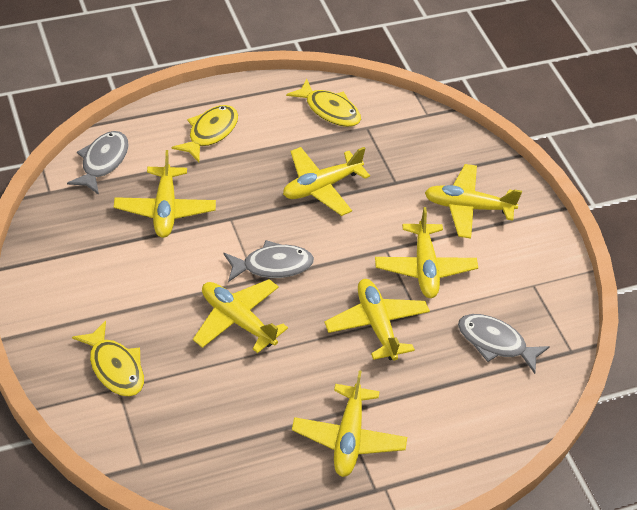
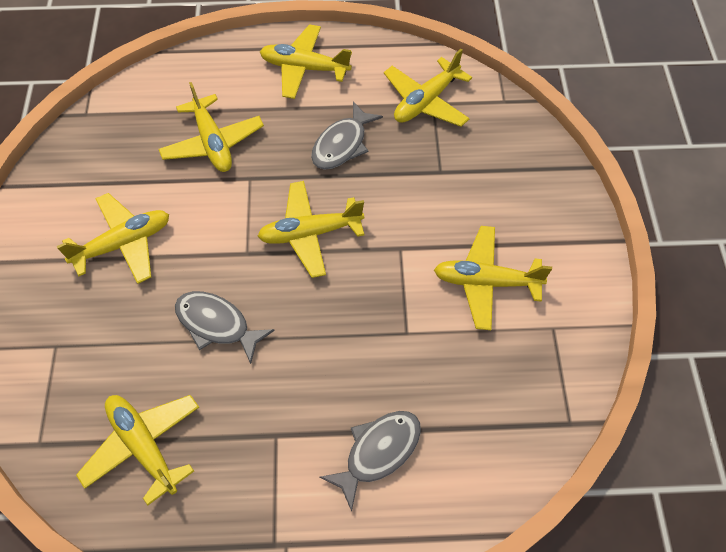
yellow fish: 3 -> 0

